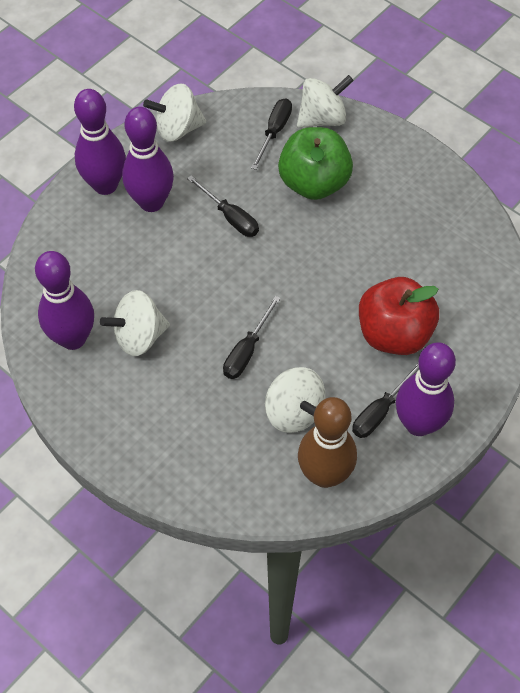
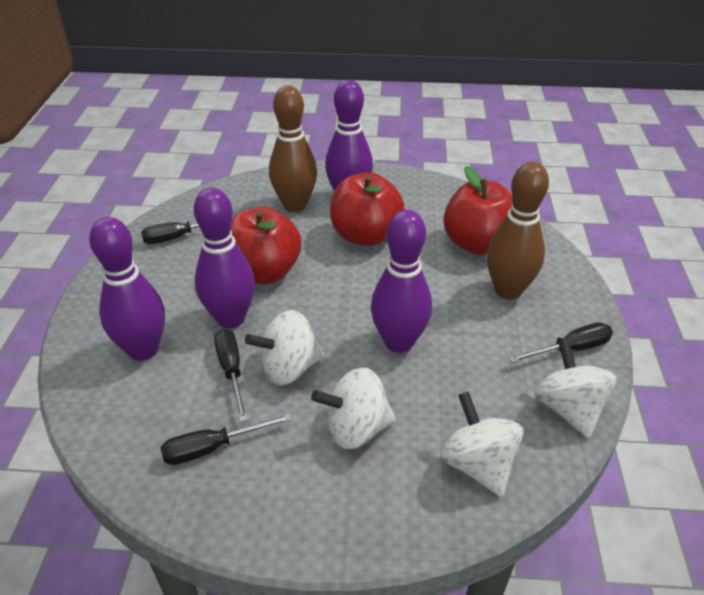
brown bowling pin: 1 -> 2
green apple: 1 -> 0
red apple: 1 -> 3

